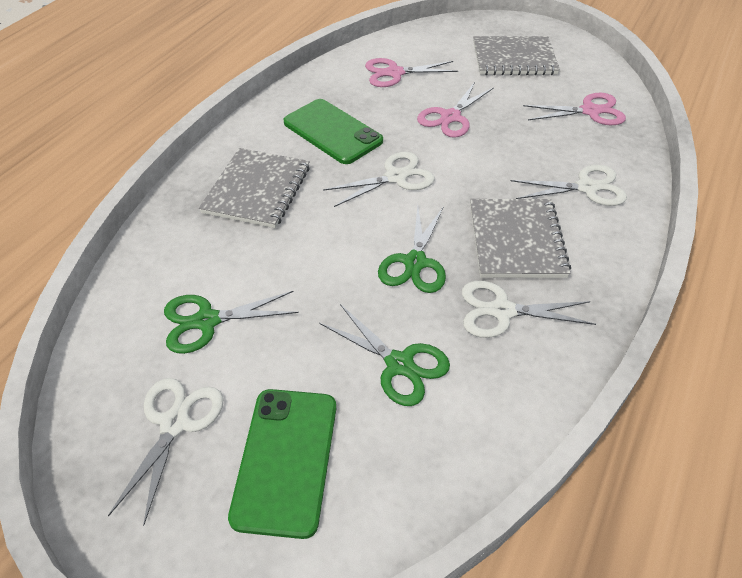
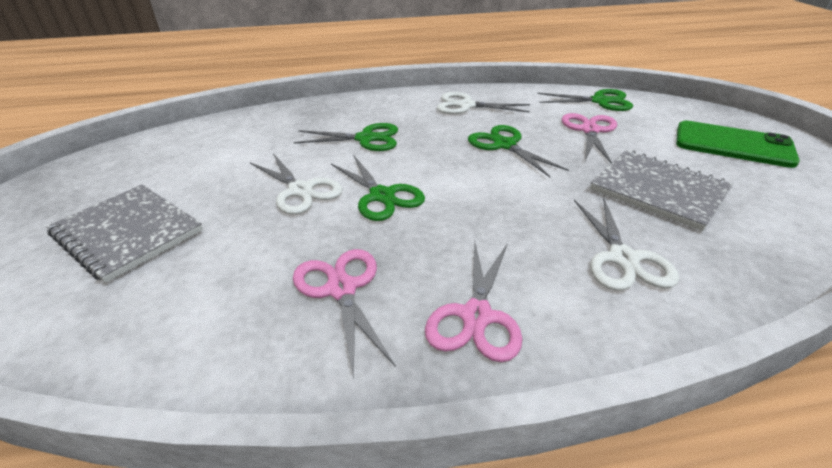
green phone: 2 -> 1
green scissors: 3 -> 4
grey notebook: 3 -> 2
white scissors: 4 -> 3

